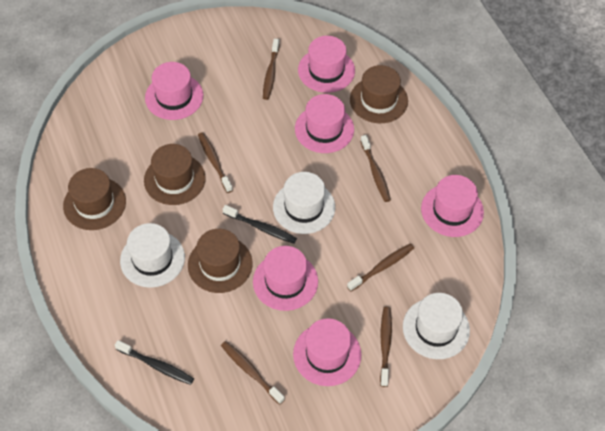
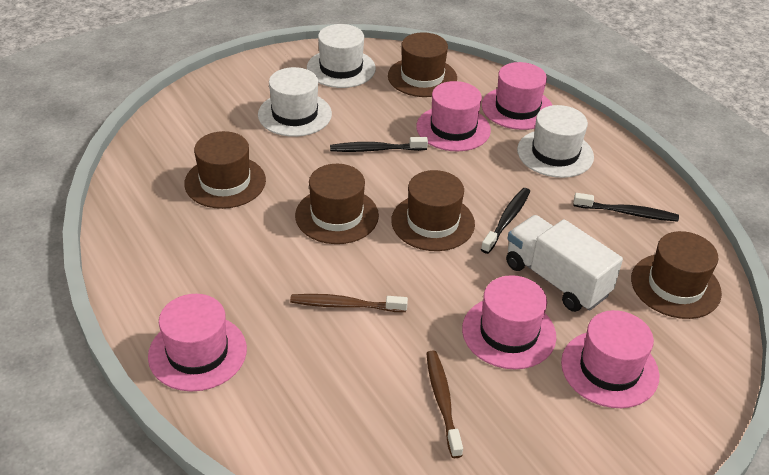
black toothbrush: 2 -> 3
brown hat: 4 -> 5
brown toothbrush: 6 -> 2
pink hat: 6 -> 5
white truck: 0 -> 1

